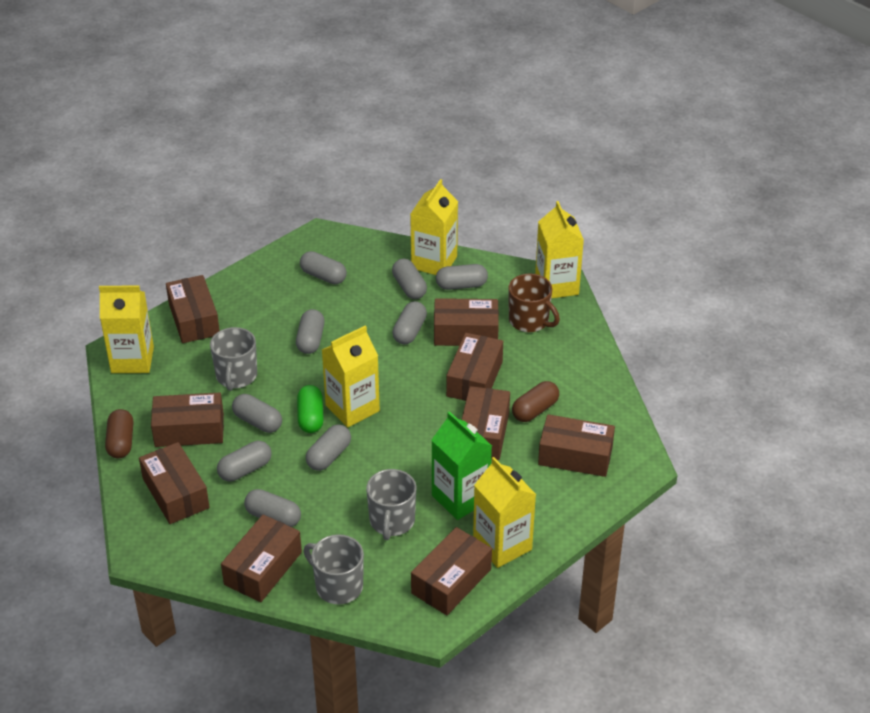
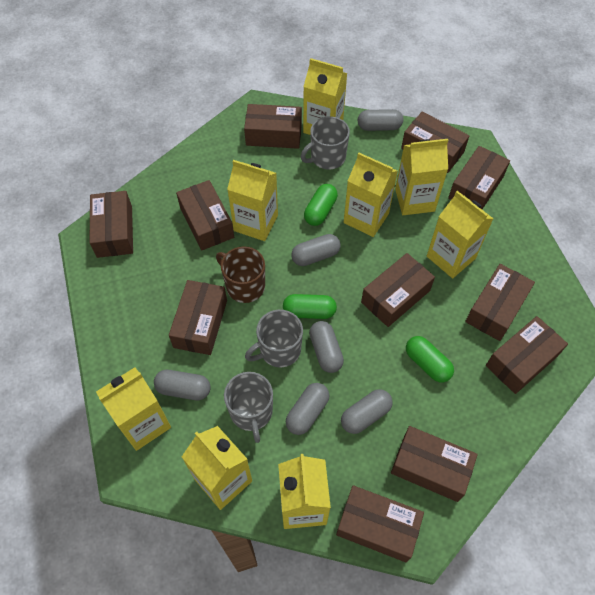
brown box: 9 -> 11
brown capsule: 2 -> 0
green capsule: 1 -> 3
green carton: 1 -> 0
grey capsule: 9 -> 6
yellow carton: 5 -> 8

